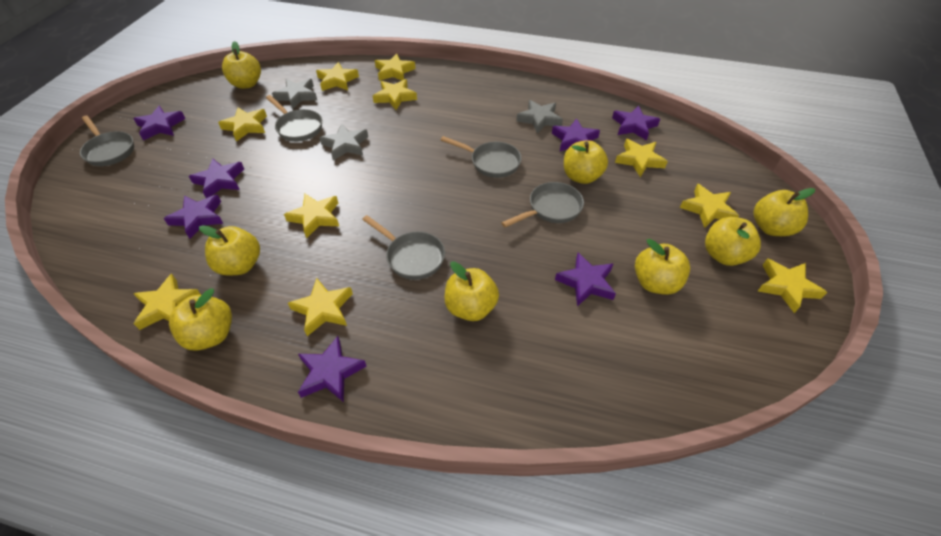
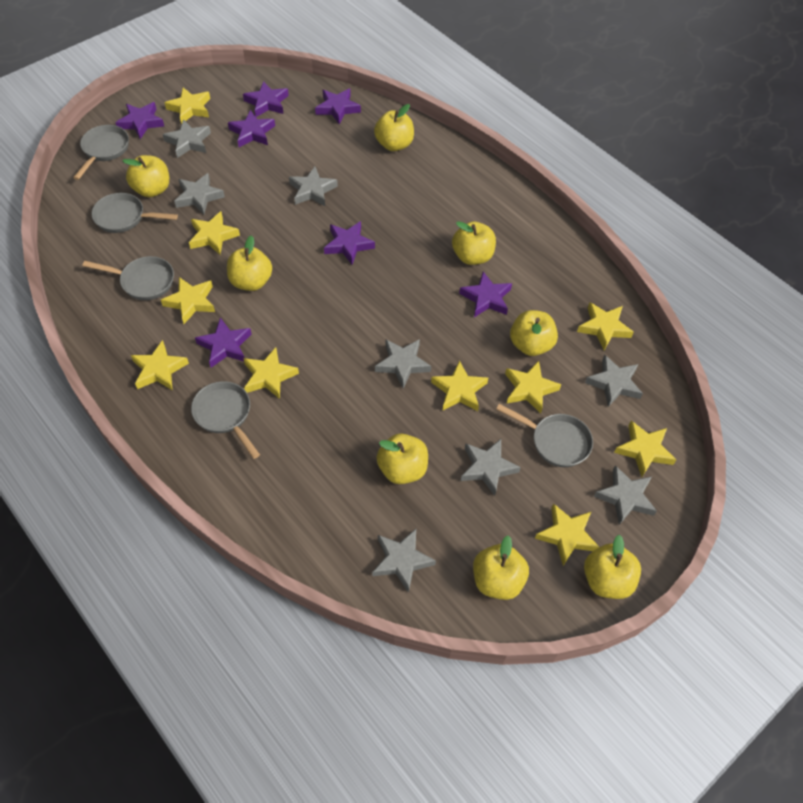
grey star: 3 -> 8

